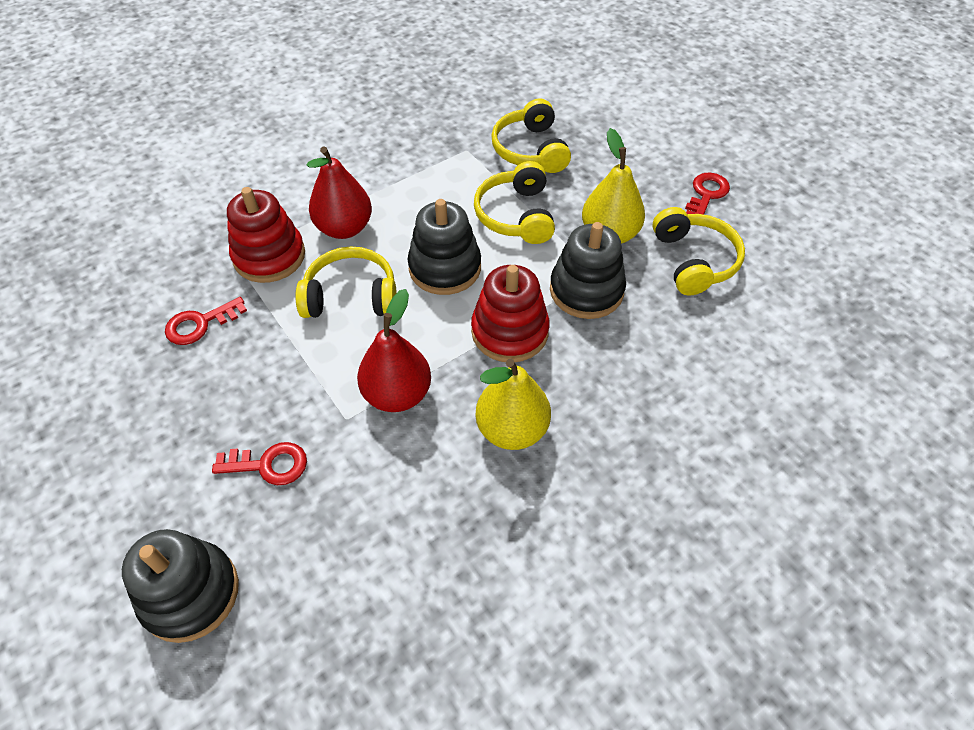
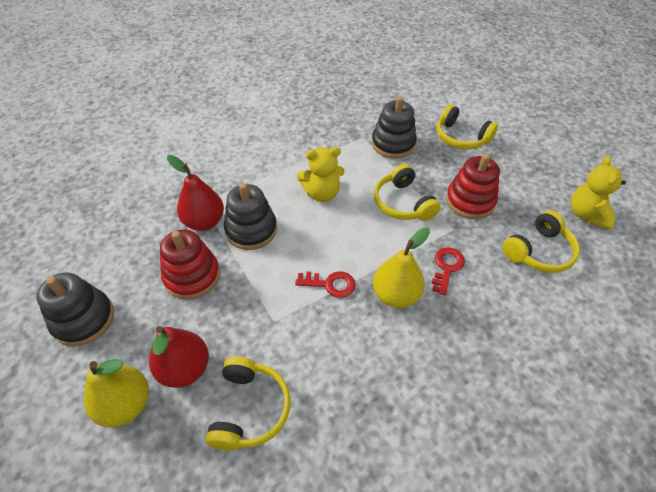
red key: 3 -> 2
yellow teddy bear: 0 -> 2

